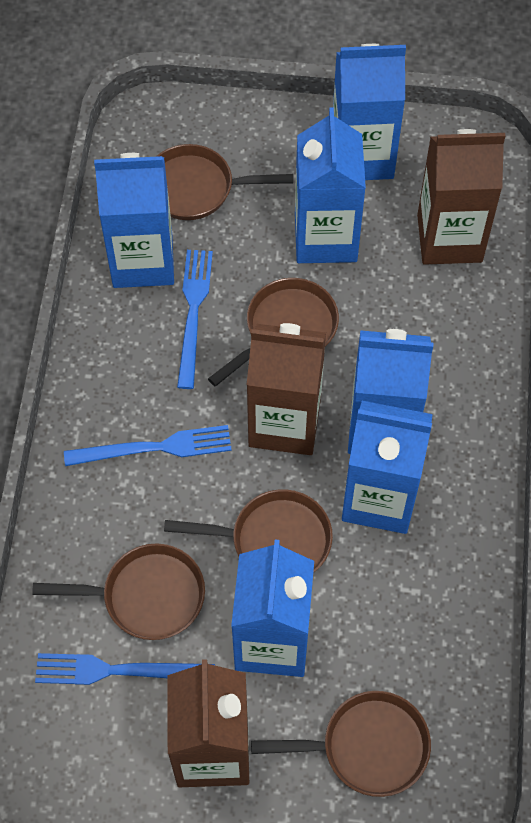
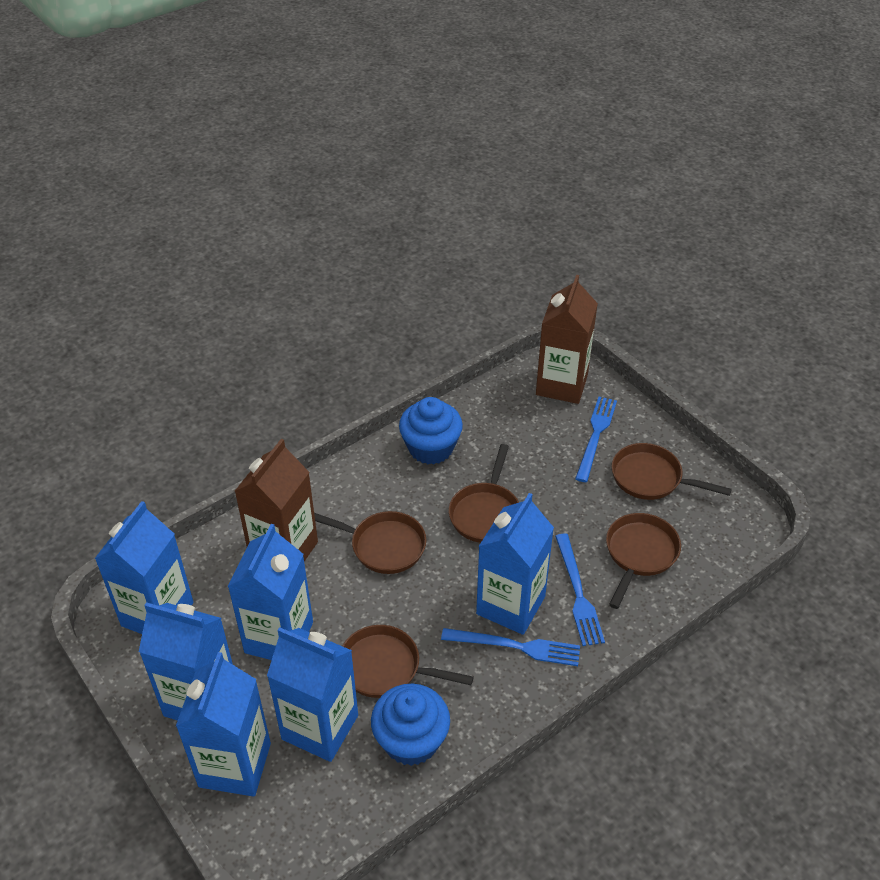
blue cupcake: 0 -> 2
brown carton: 3 -> 2

